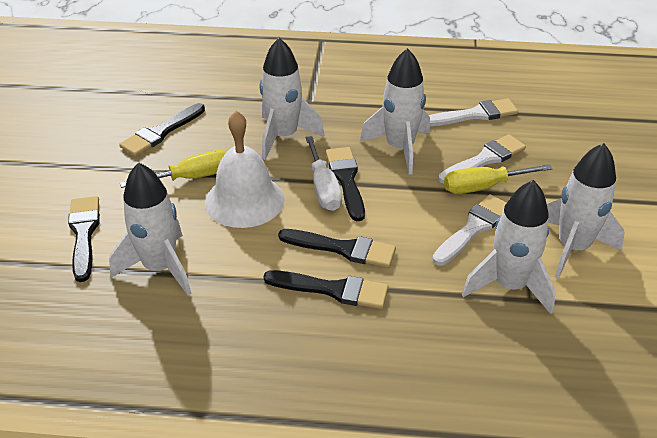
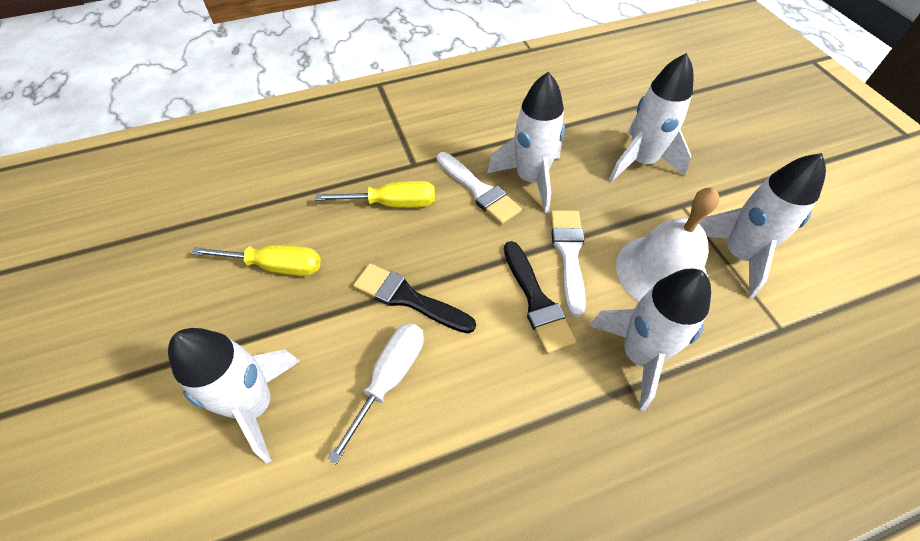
black brush: 5 -> 2
white brush: 3 -> 2

